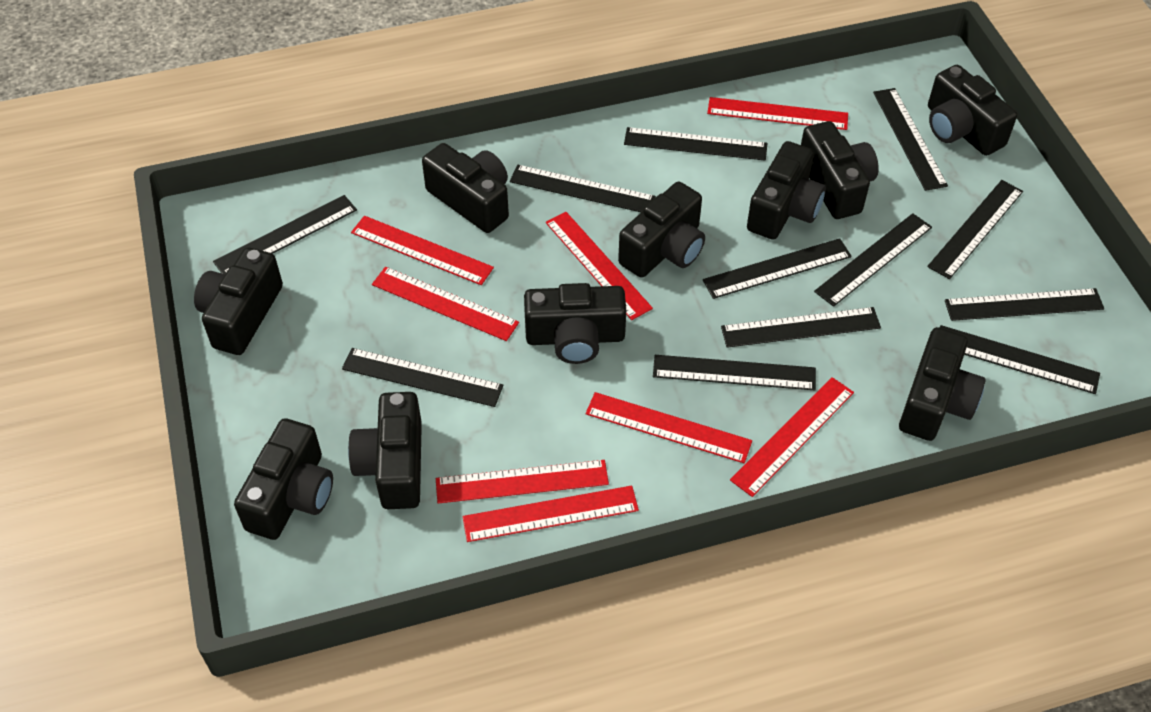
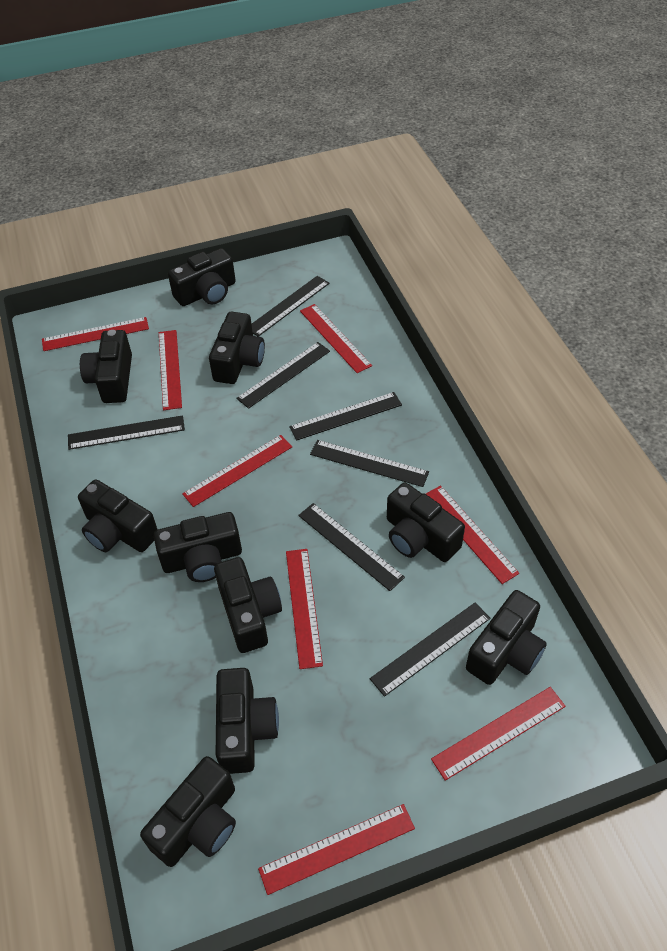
black ruler: 12 -> 7

